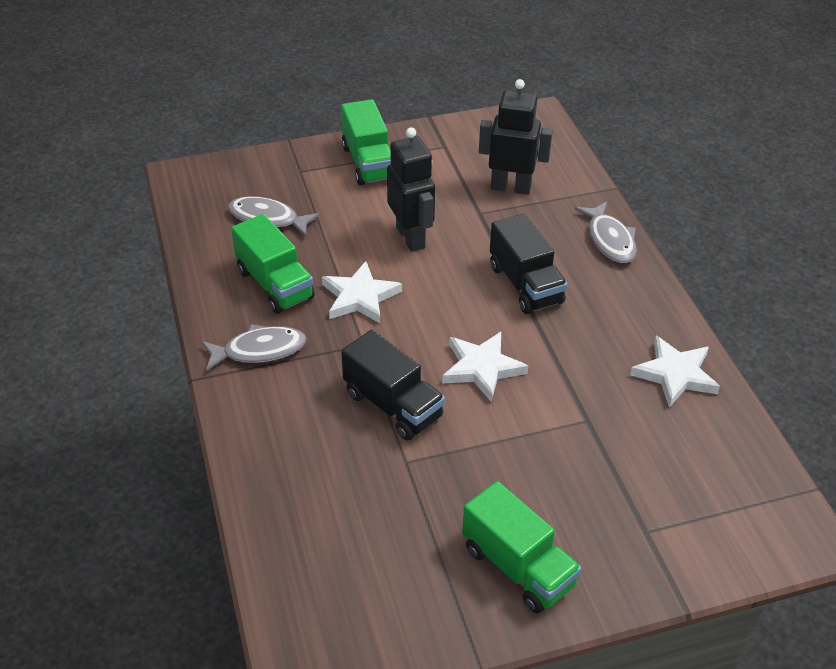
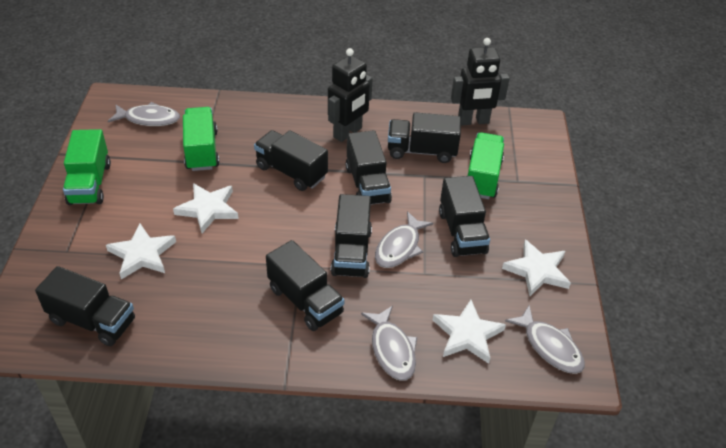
black truck: 2 -> 7
grey fish: 3 -> 4
white star: 3 -> 4

